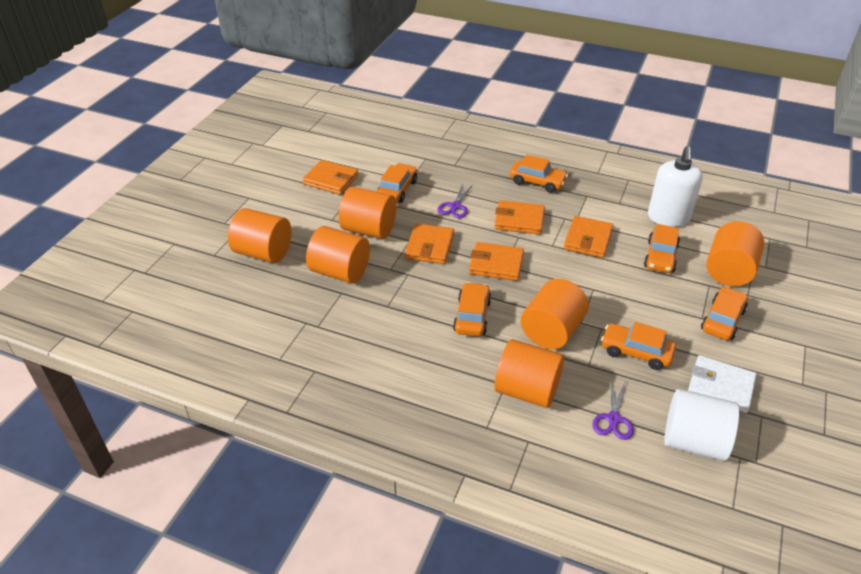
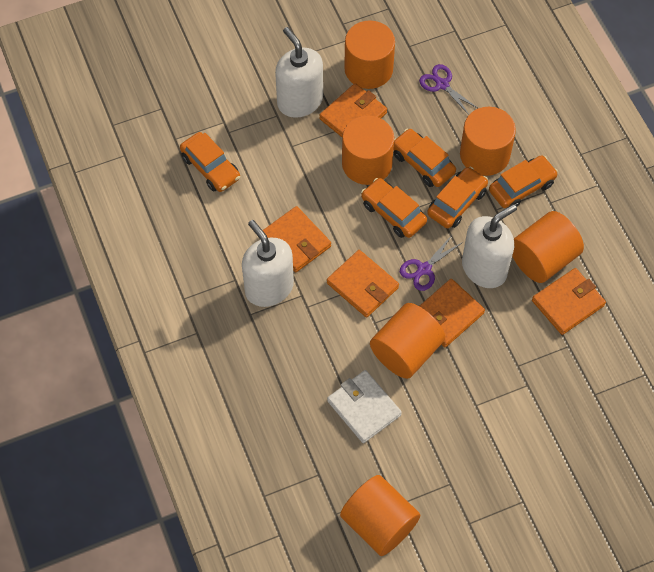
orange car: 6 -> 5
white cylinder: 1 -> 0
white soap dispenser: 1 -> 3

